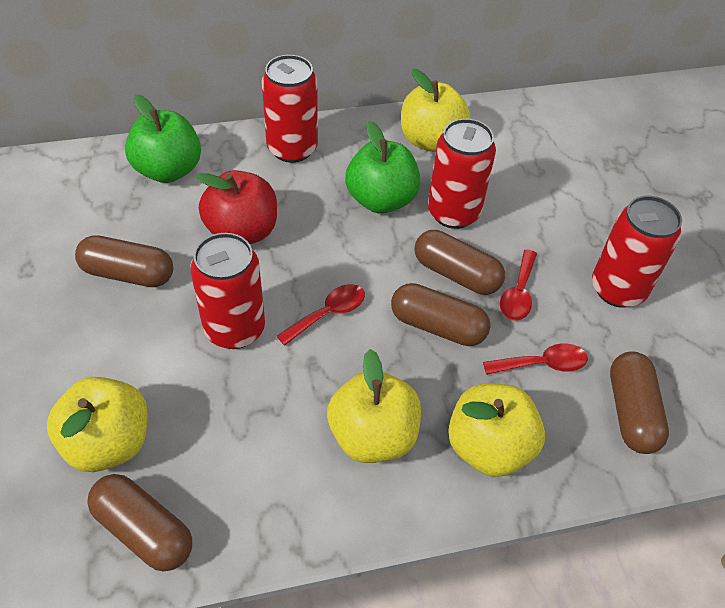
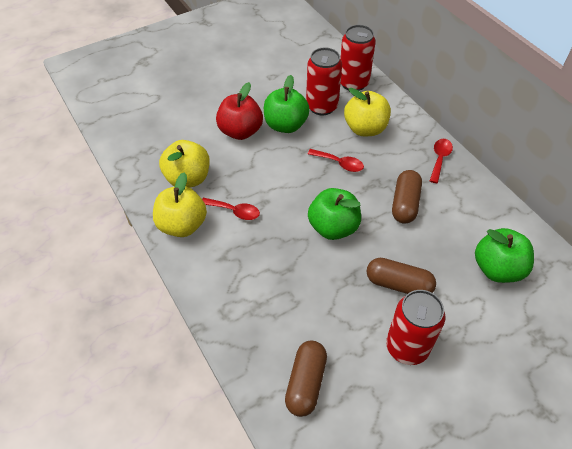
brown capsule: 5 -> 3
green apple: 2 -> 3
red can: 4 -> 3
yellow apple: 4 -> 3

